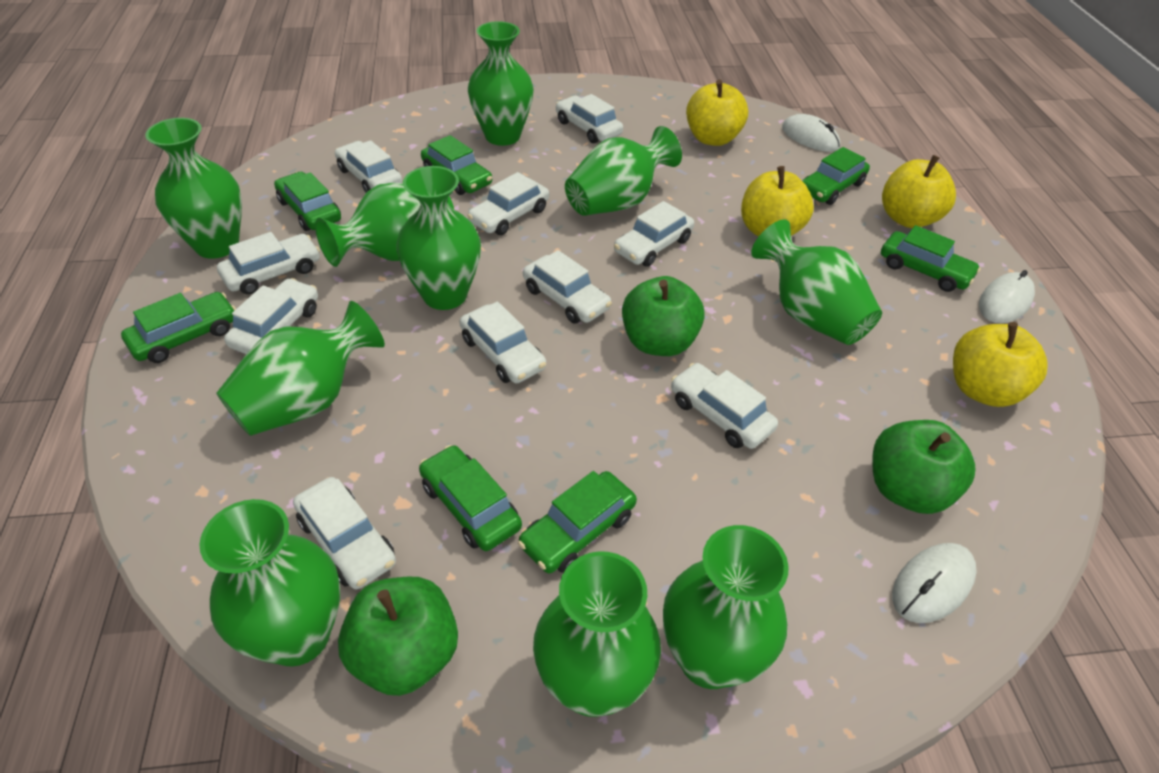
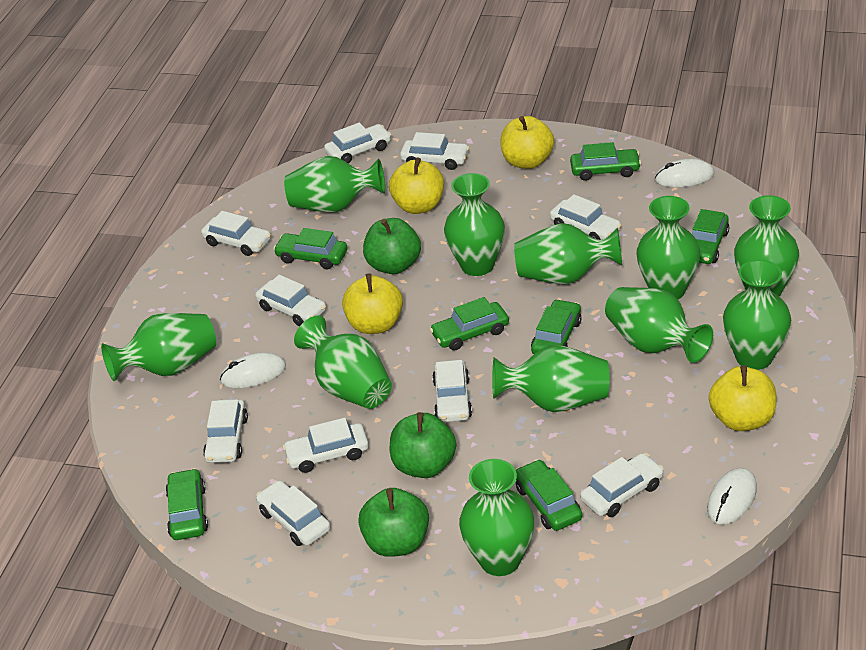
green vase: 10 -> 11

